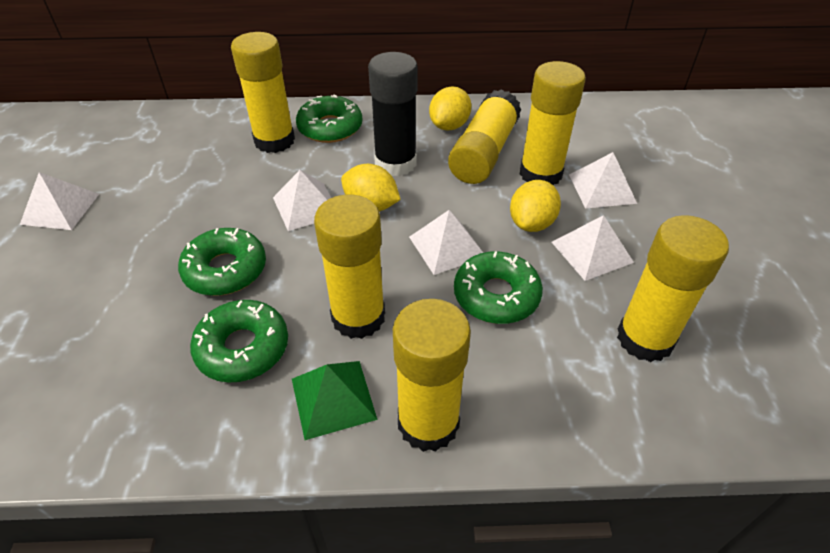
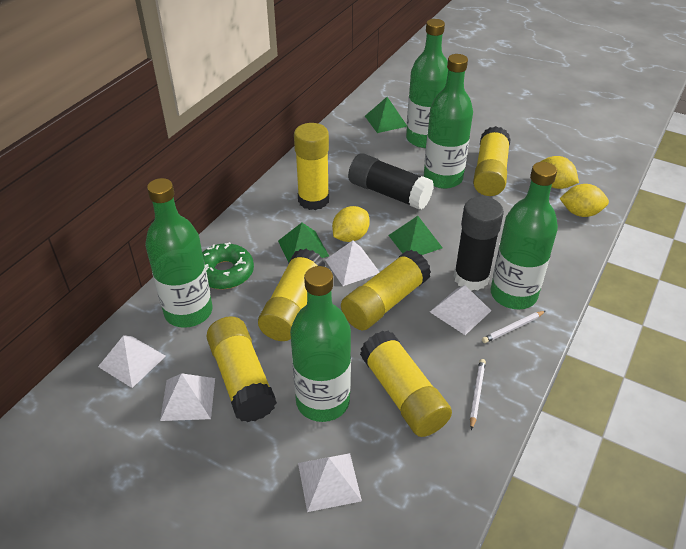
black glue stick: 1 -> 2
green bottle: 0 -> 5
green donut: 4 -> 1
green pyramid: 1 -> 3
white pencil: 0 -> 2

